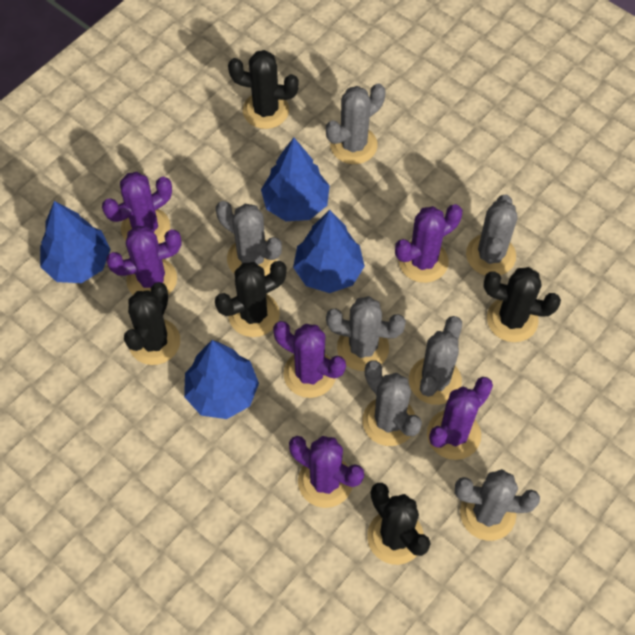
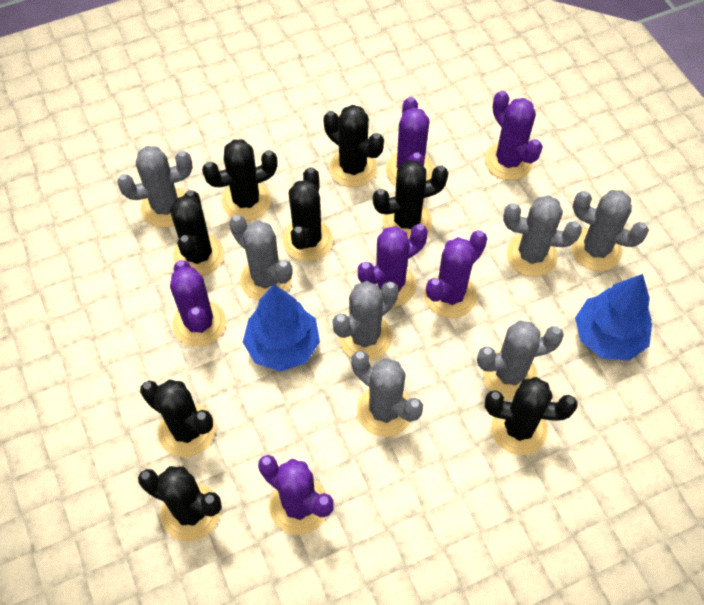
black cactus: 5 -> 8
blue tree: 4 -> 2

